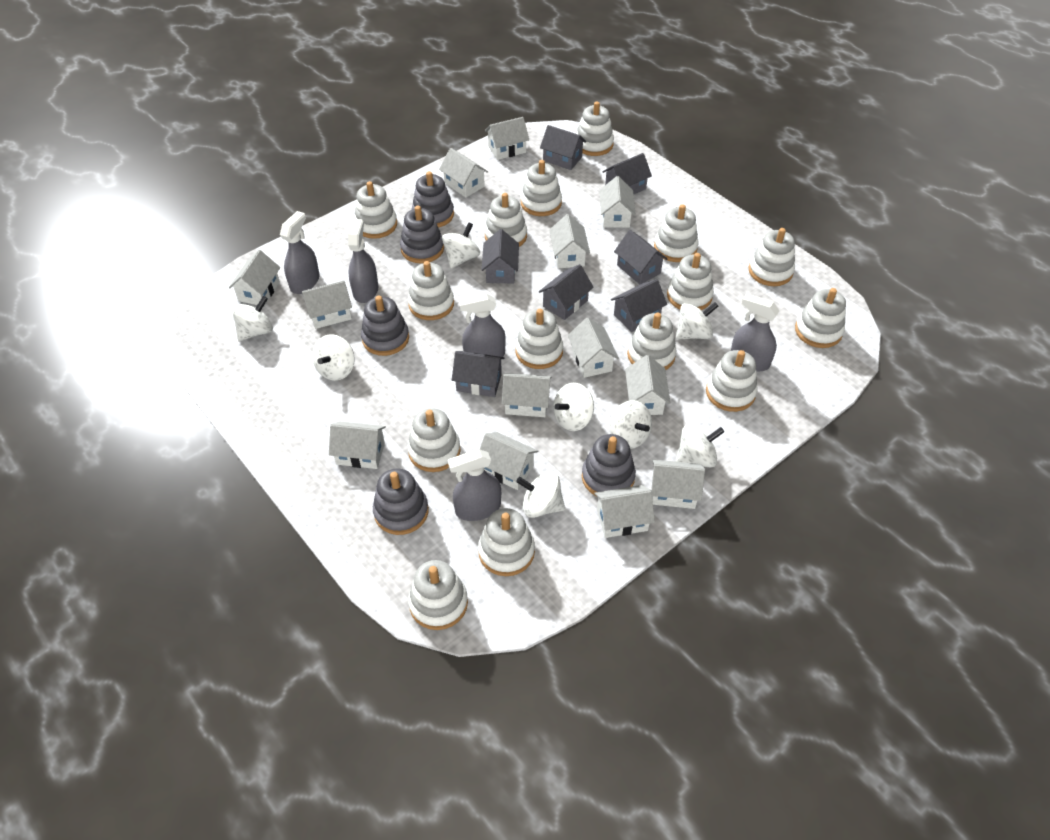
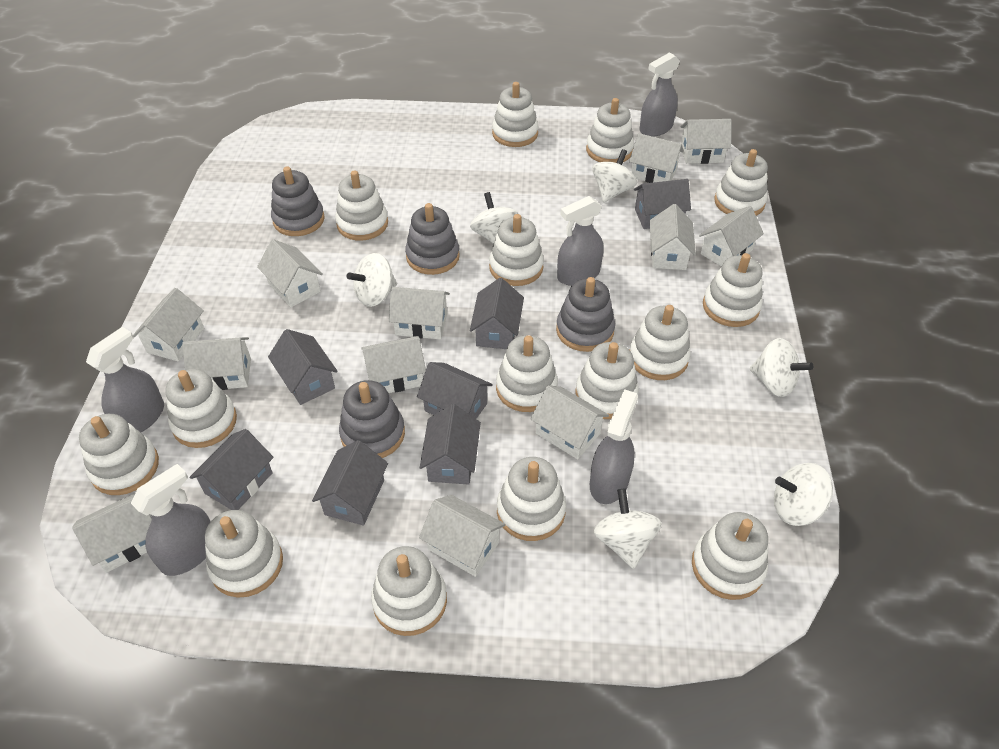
grey stacking toy: 5 -> 4
white house: 13 -> 12
white spinning top: 8 -> 6

